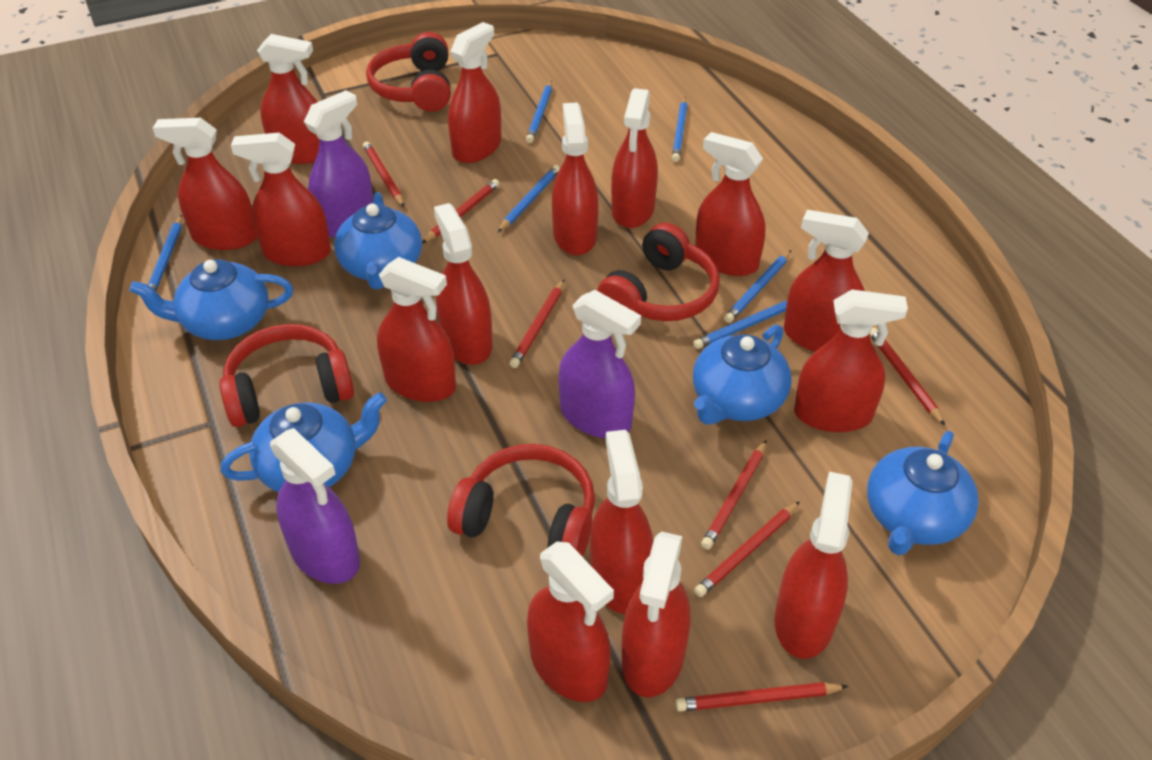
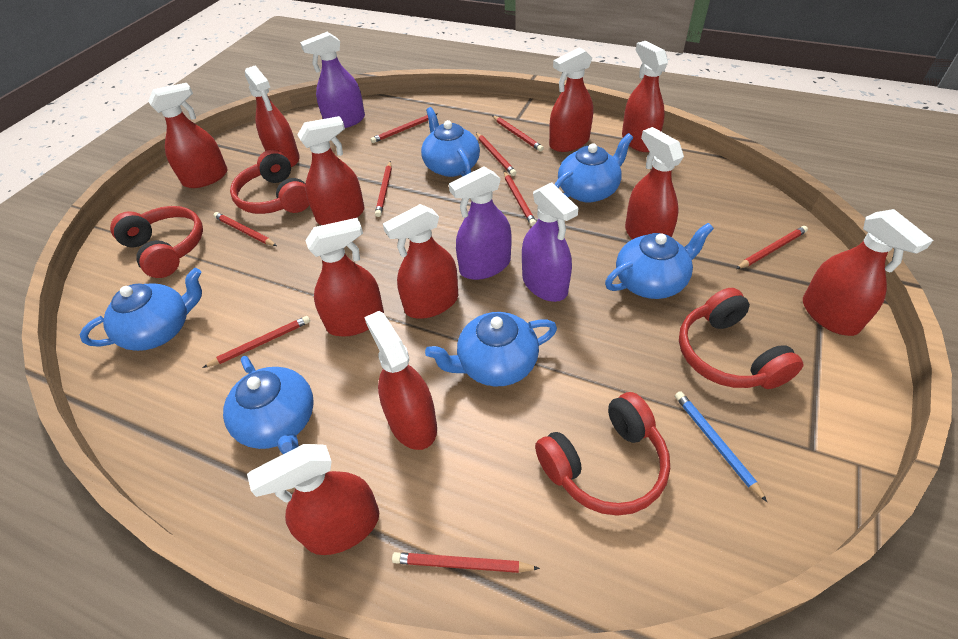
blue pencil: 6 -> 1
blue teapot: 5 -> 6
red pencil: 7 -> 9
red spray bottle: 15 -> 11

